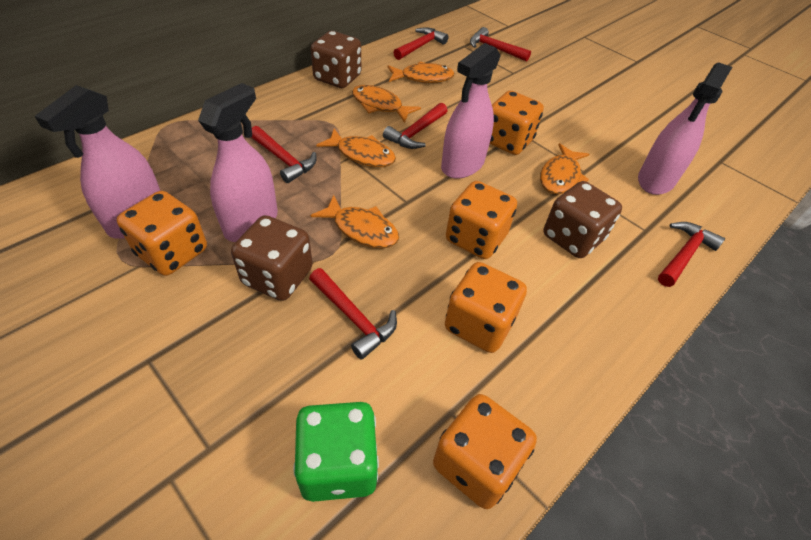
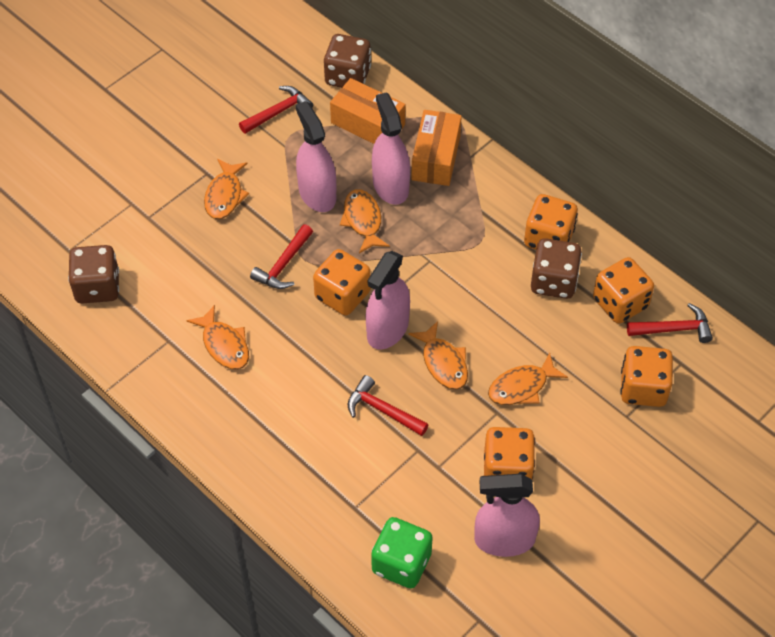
orange box: 0 -> 2
red hammer: 6 -> 4

